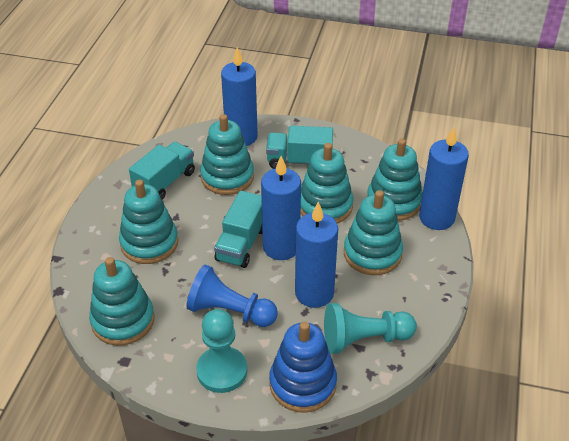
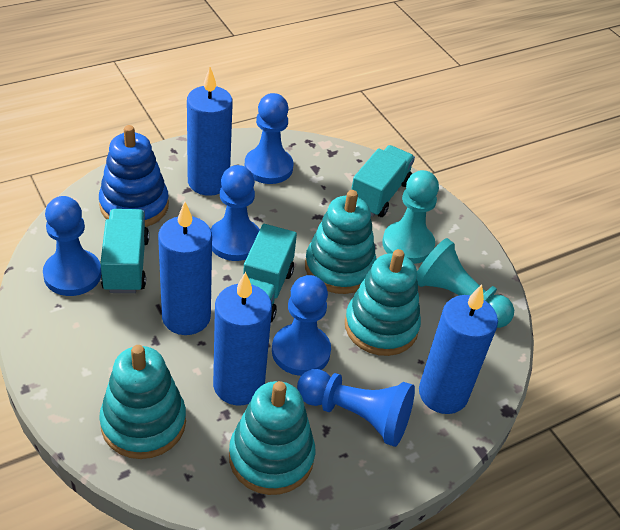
blue pawn: 1 -> 5
turquoise stacking toy: 6 -> 4

